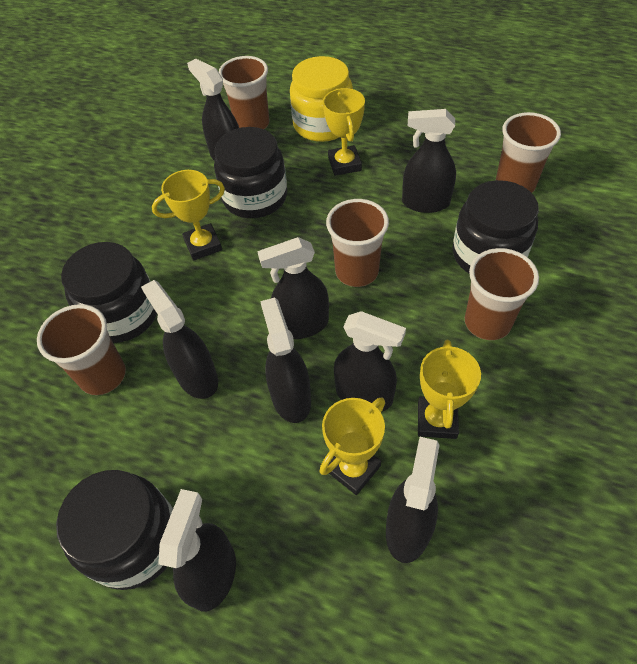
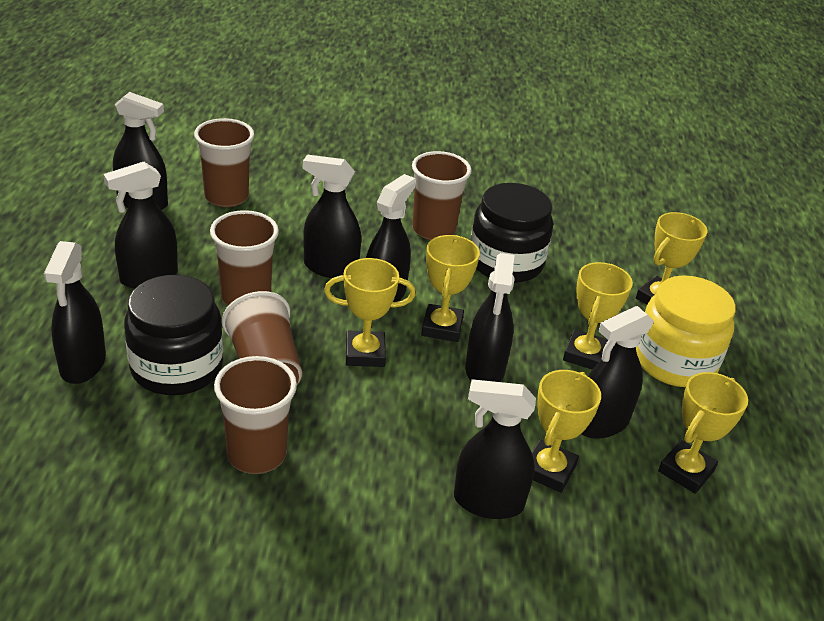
black jar: 4 -> 2
yellow trophy: 4 -> 6

